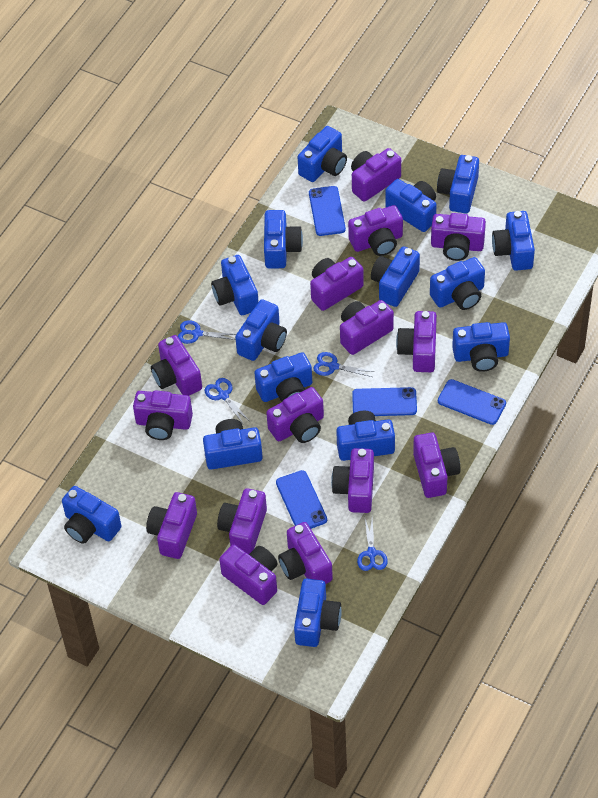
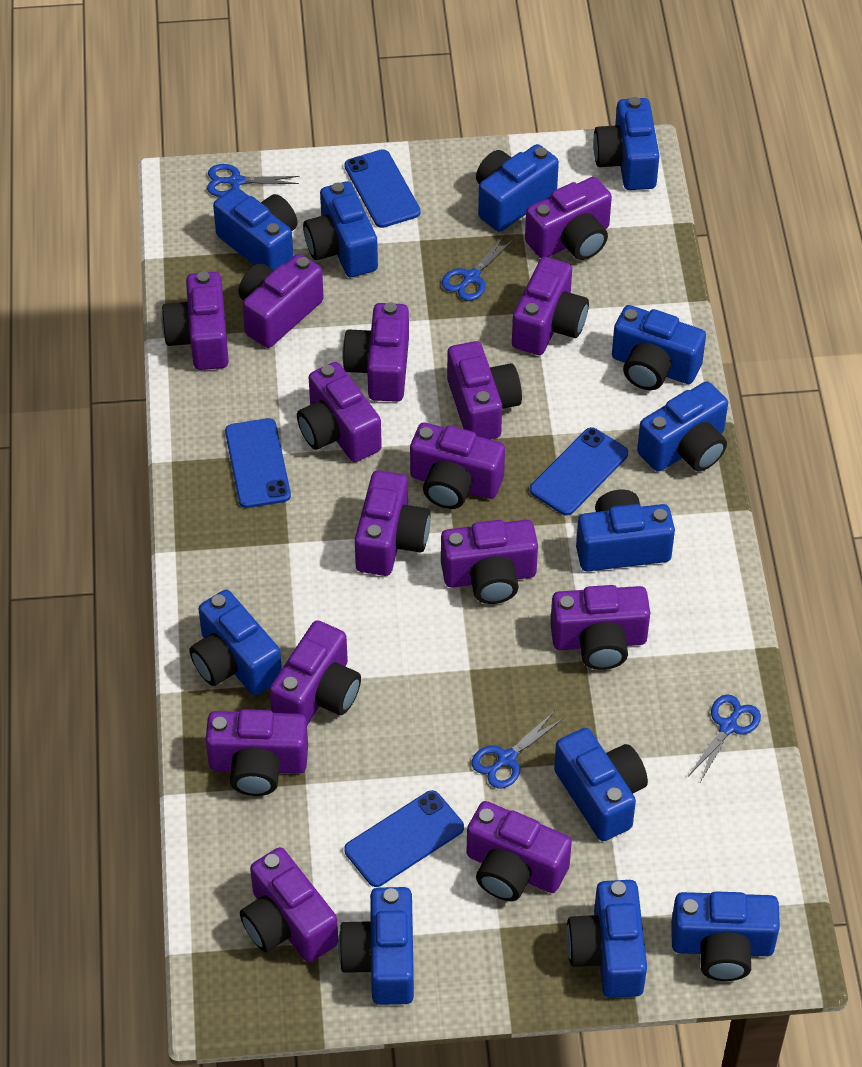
blue camera: 15 -> 12

